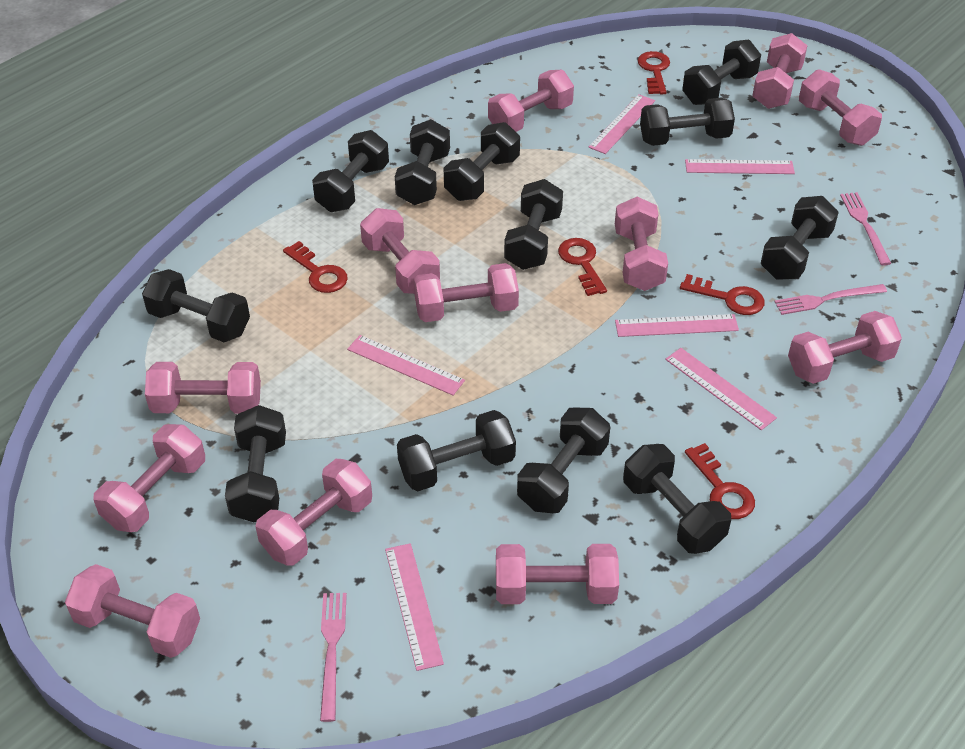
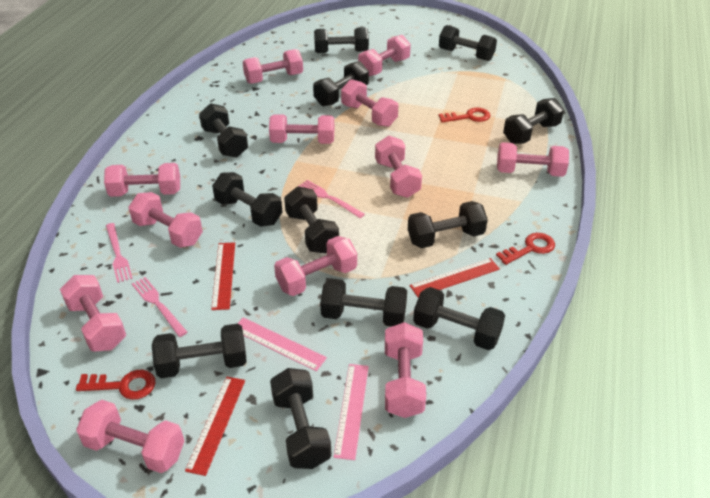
pink ruler: 6 -> 2
red key: 5 -> 3
red ruler: 0 -> 3

